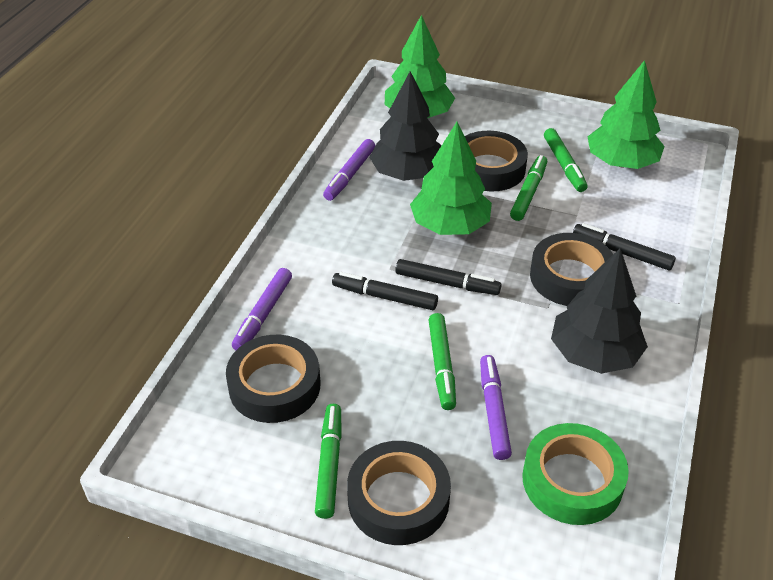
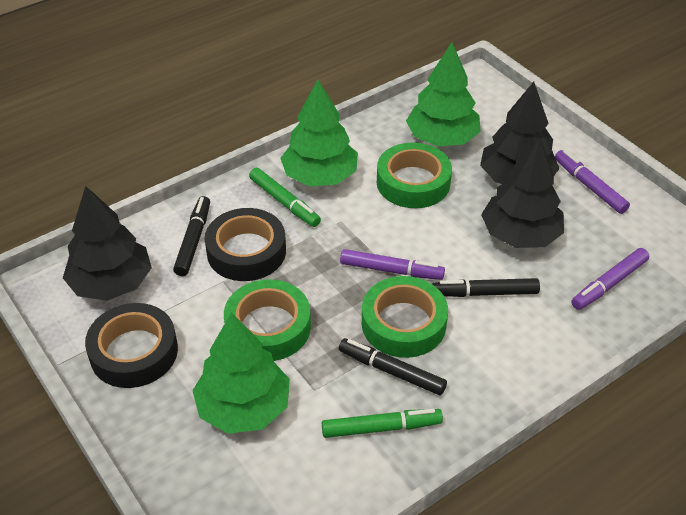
black tape: 4 -> 2
black tree: 2 -> 3
green marker: 4 -> 2
green tape: 1 -> 3

